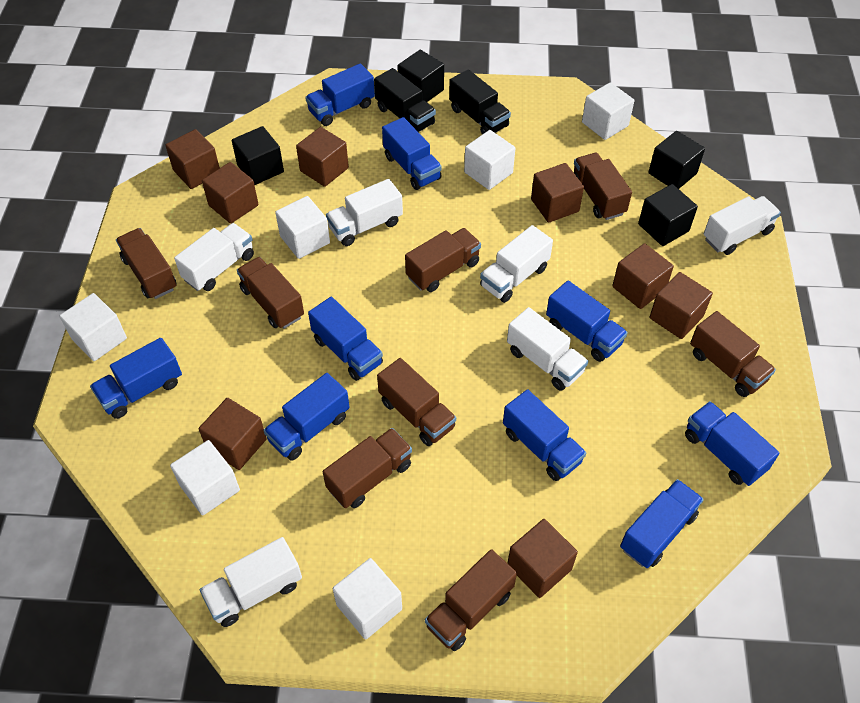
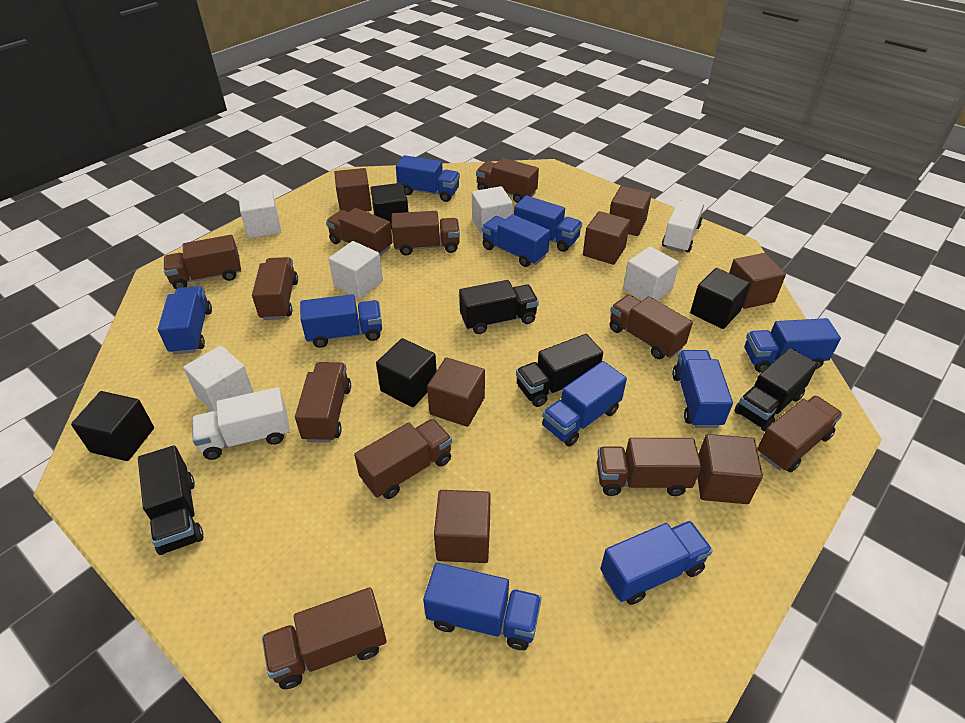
black truck: 2 -> 4
blue truck: 9 -> 10
brown cube: 8 -> 7
brown truck: 8 -> 11
white cube: 6 -> 5
white truck: 6 -> 2

